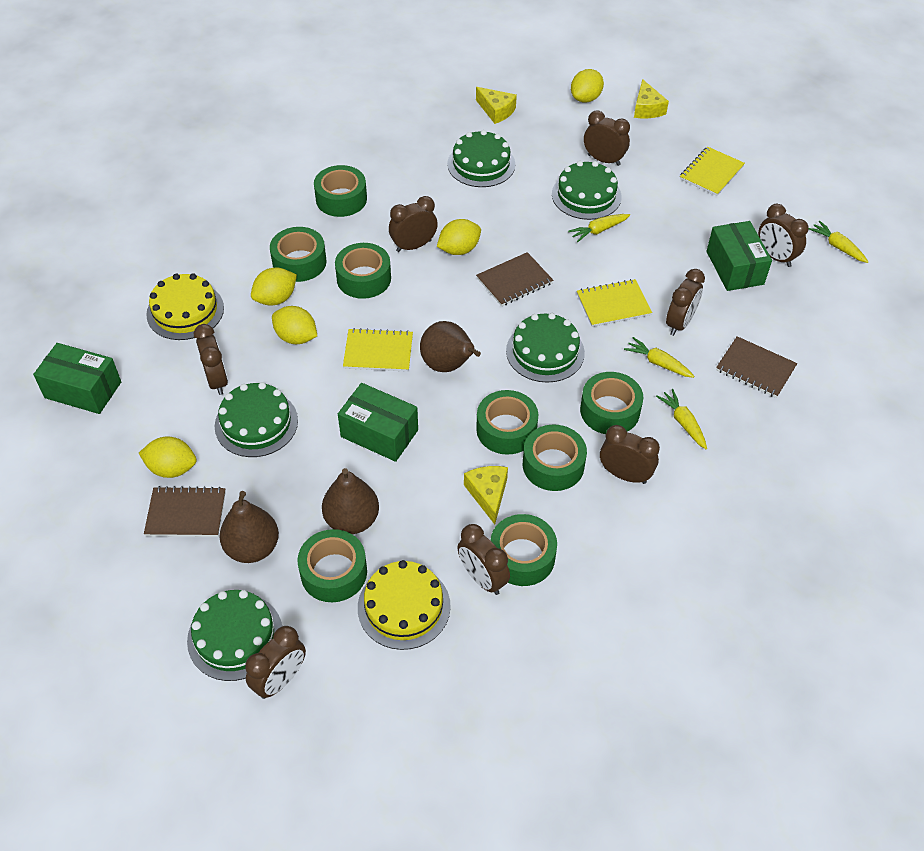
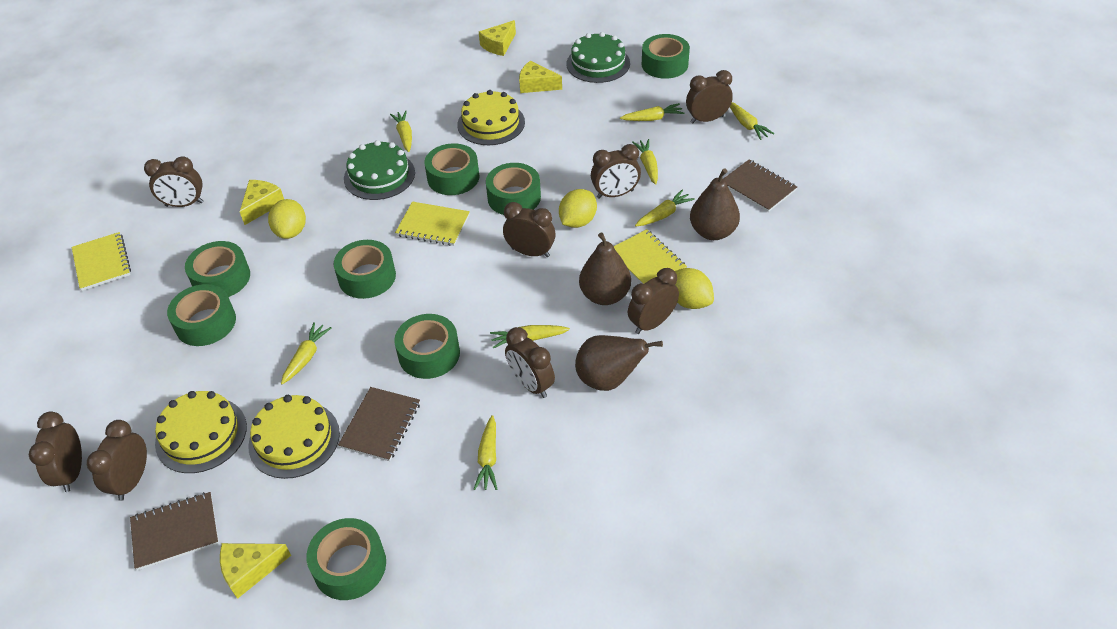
green box: 3 -> 0
green cake: 5 -> 2
yellow cake: 2 -> 3
yellow carrot: 4 -> 8
yellow cheese: 3 -> 4
yellow lemon: 5 -> 3

